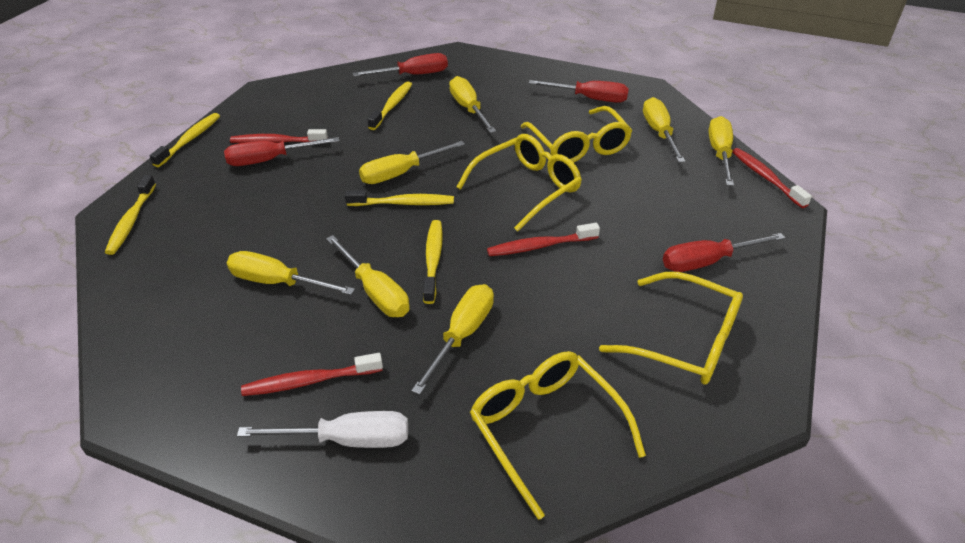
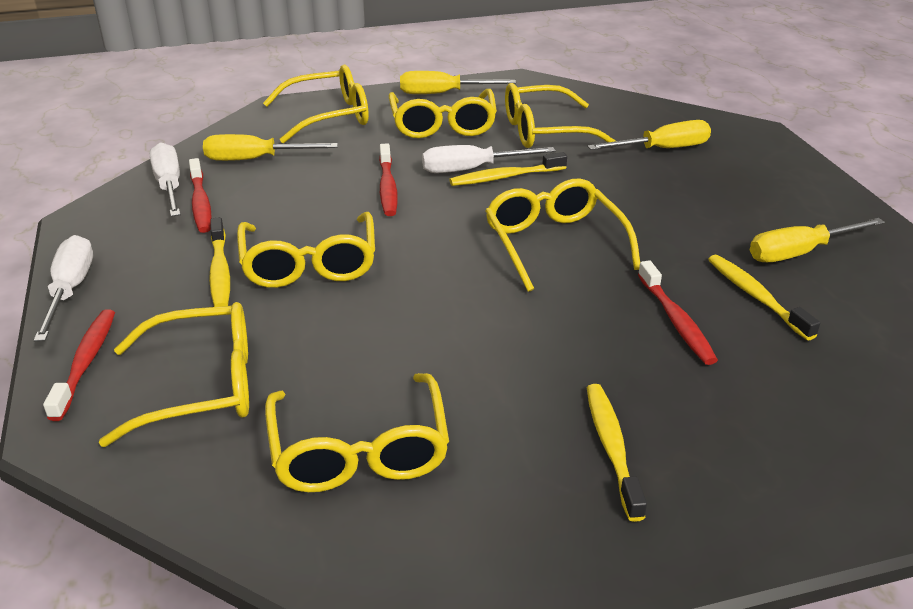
red screwdriver: 4 -> 0
white screwdriver: 1 -> 3
yellow glasses: 4 -> 7
yellow screwdriver: 7 -> 4
yellow toothbrush: 5 -> 4

